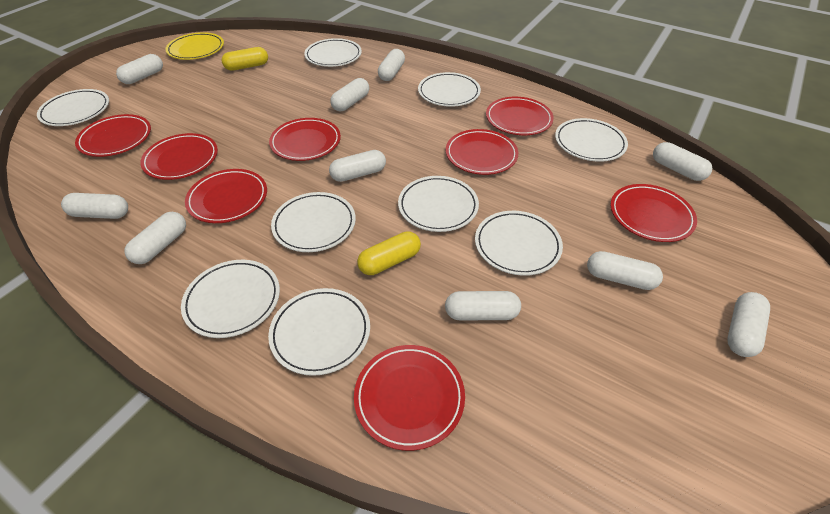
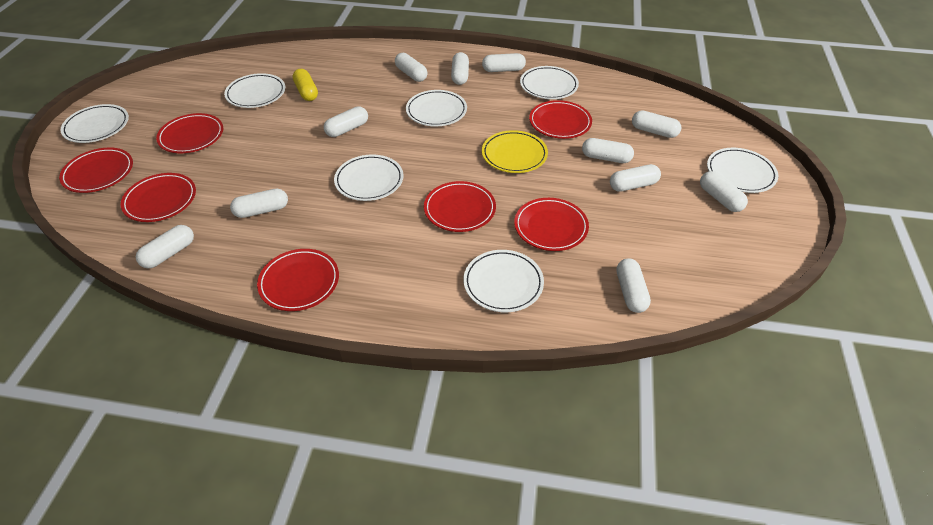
red plate: 8 -> 7
white capsule: 10 -> 11
white plate: 9 -> 7
yellow capsule: 2 -> 1

